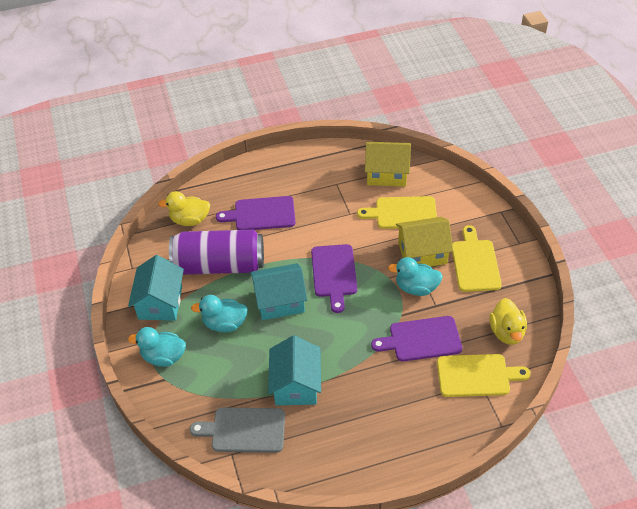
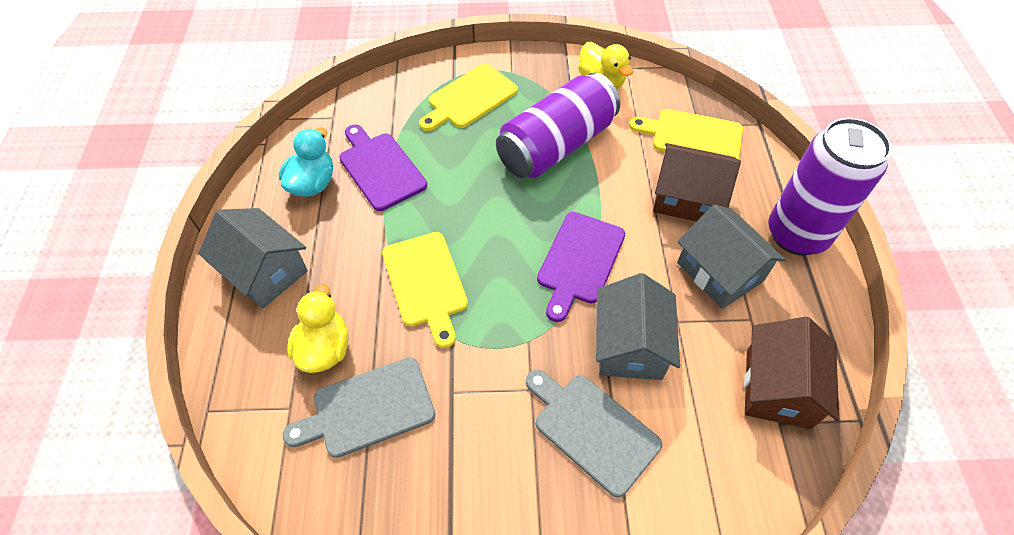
brown house: 0 -> 2
grey cutting board: 1 -> 2
grey house: 0 -> 3
purple can: 1 -> 2
purple cutting board: 3 -> 2
turquoise duck: 3 -> 1
turquoise house: 3 -> 0
yellow house: 2 -> 0

